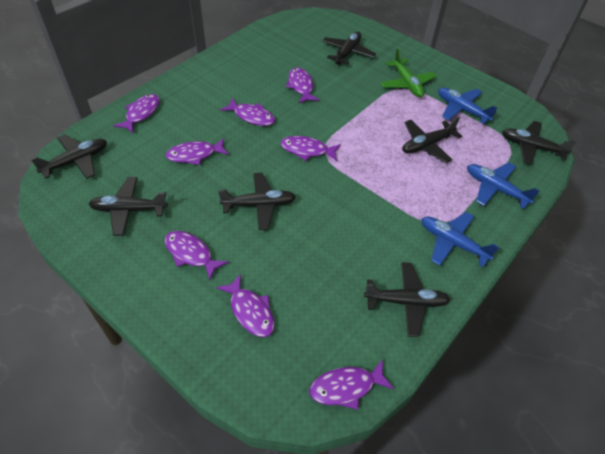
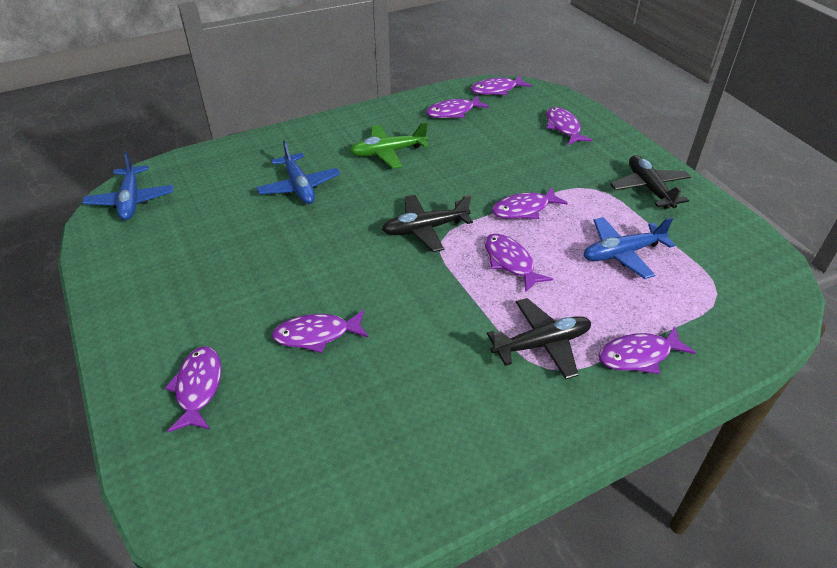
black plane: 7 -> 3

